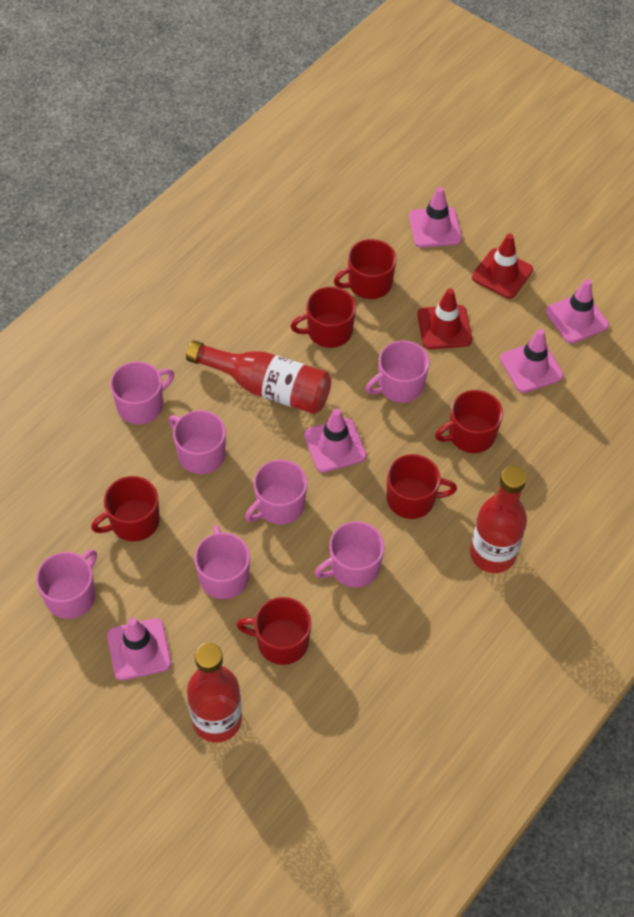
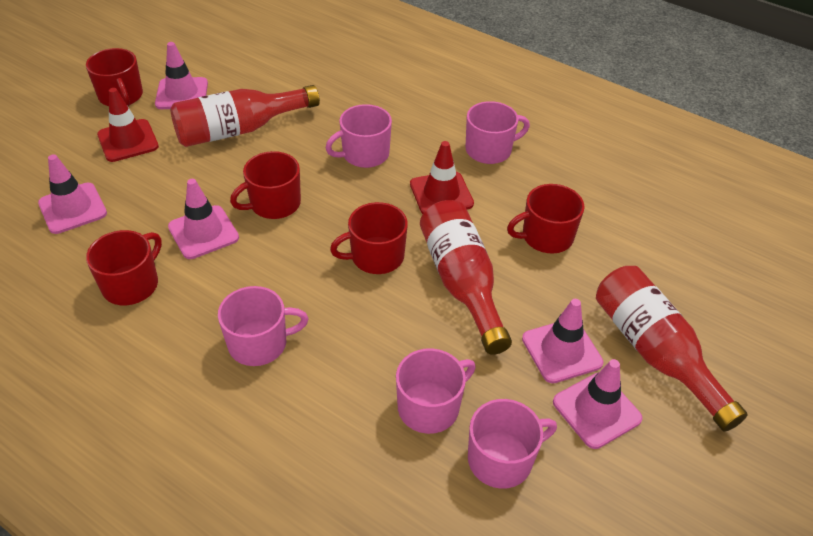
pink mug: 7 -> 5
red mug: 6 -> 5

